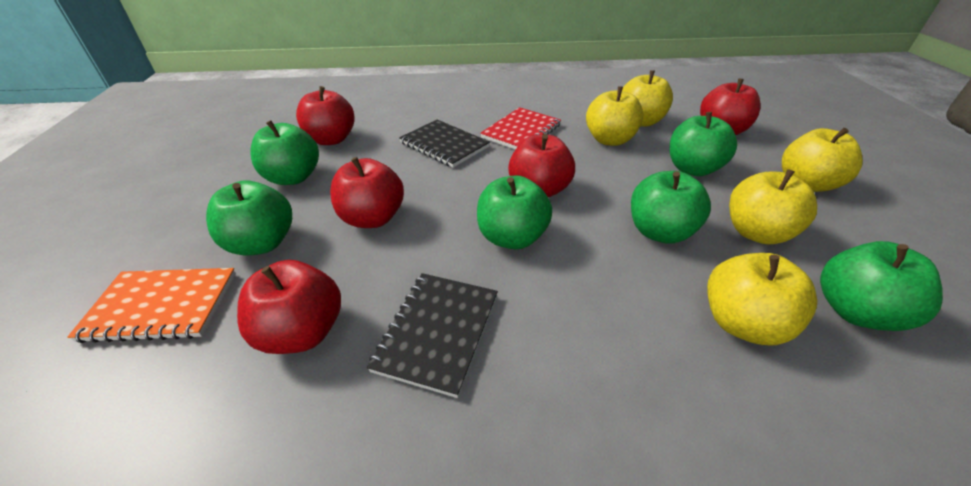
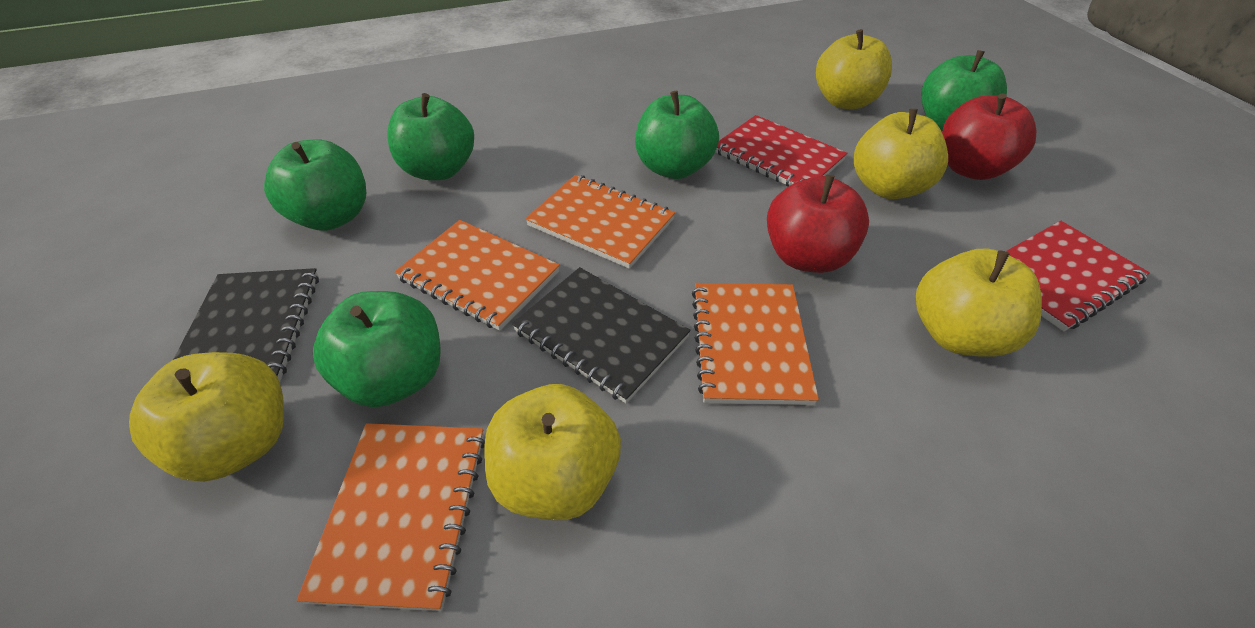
green apple: 6 -> 5
orange notebook: 1 -> 4
red apple: 5 -> 2
red notebook: 1 -> 2

